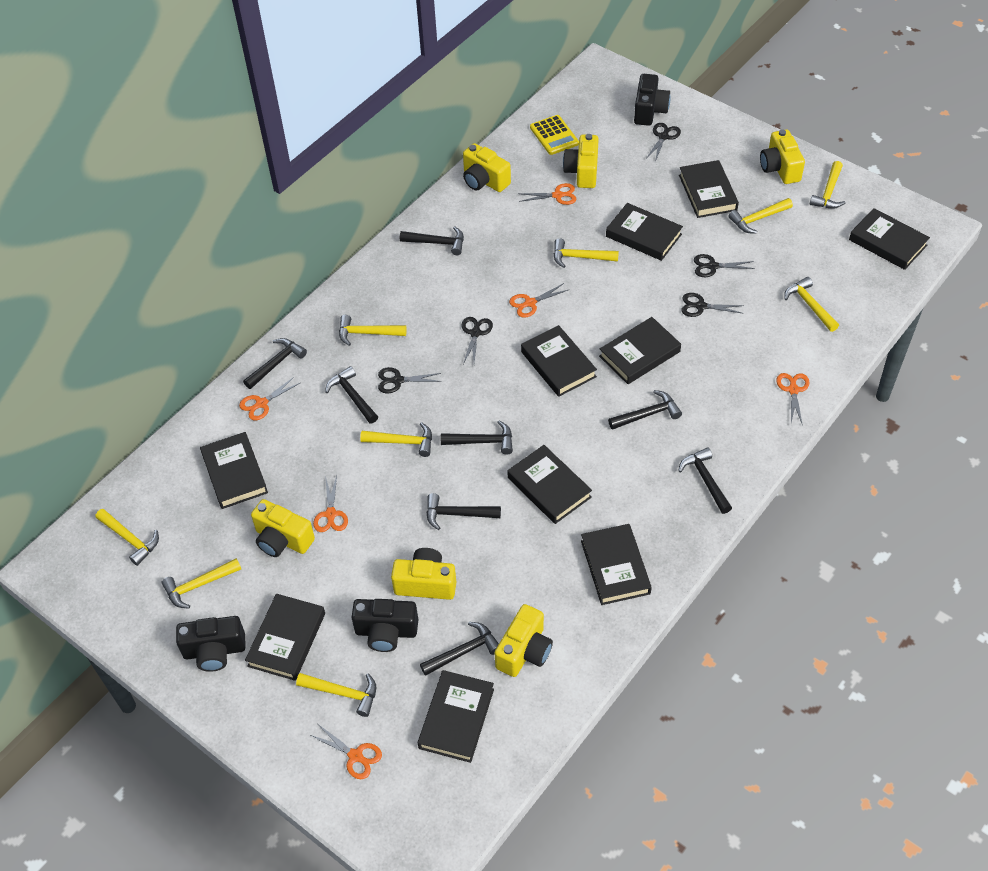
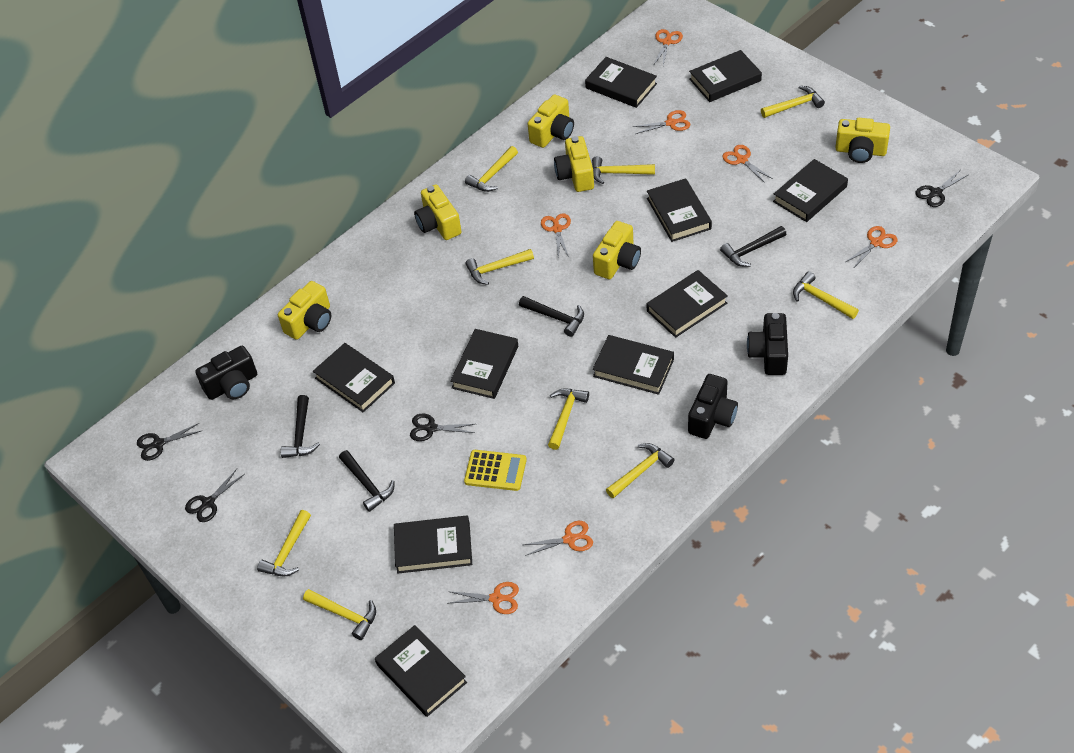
black hammer: 8 -> 4
black scissors: 5 -> 4
orange scissors: 6 -> 7

